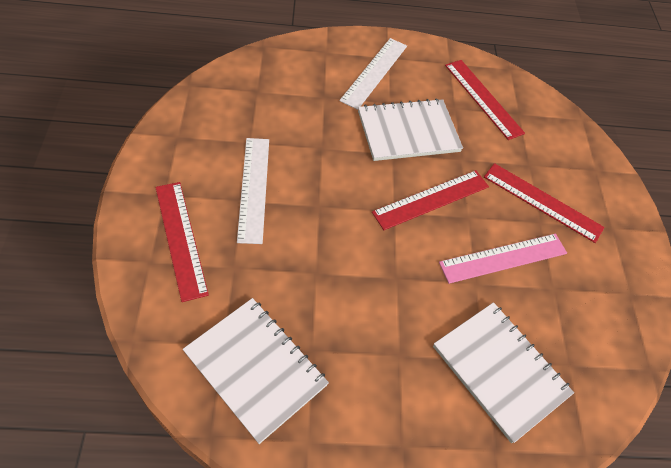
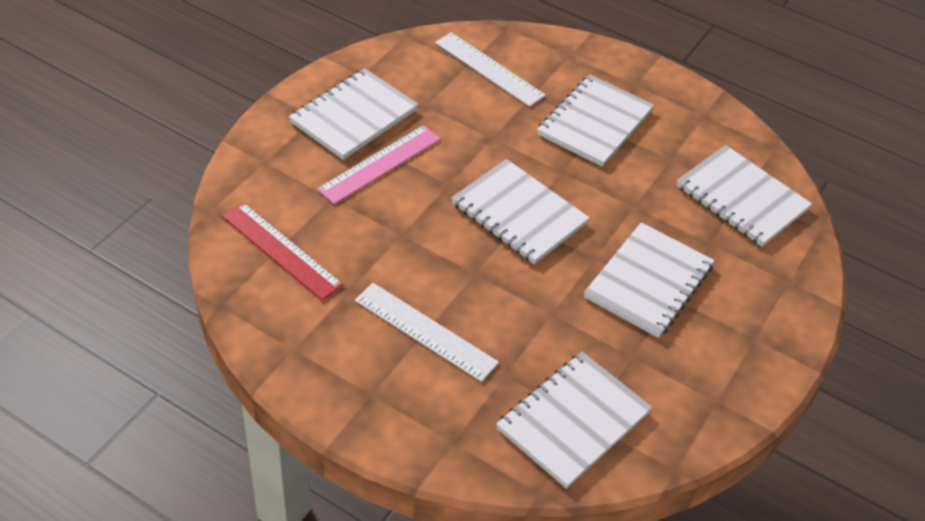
red ruler: 4 -> 1
white notebook: 3 -> 6

